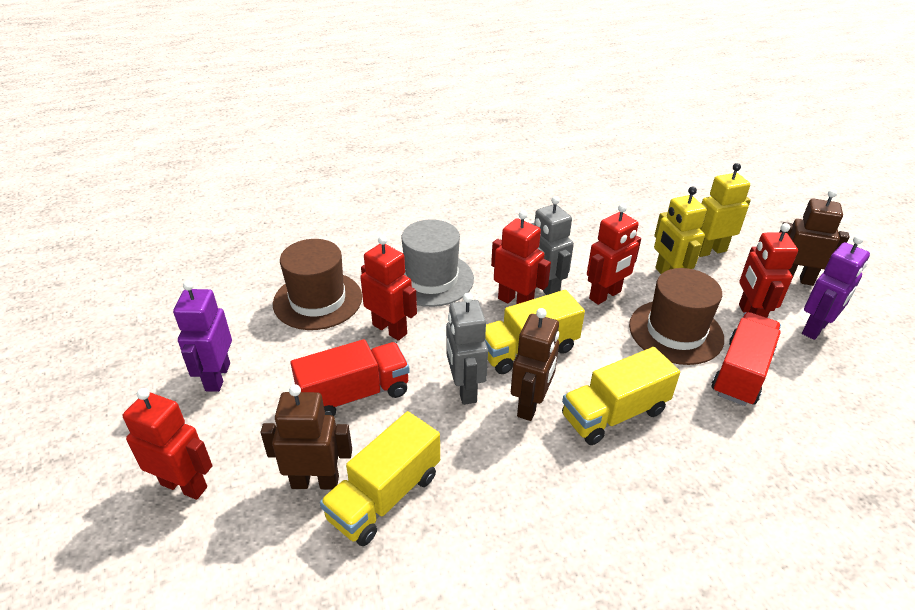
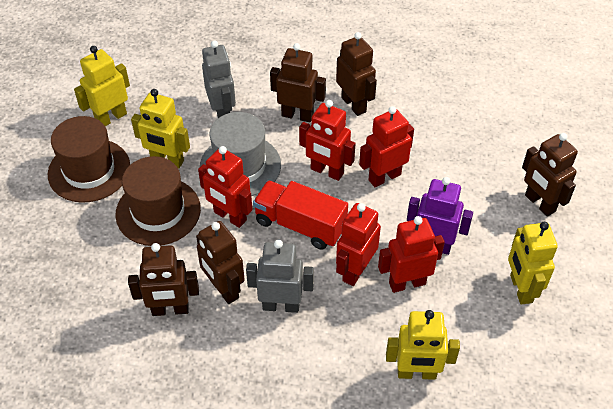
brown robot: 3 -> 5
purple robot: 2 -> 1
red truck: 2 -> 1
yellow robot: 2 -> 4
yellow truck: 3 -> 0

